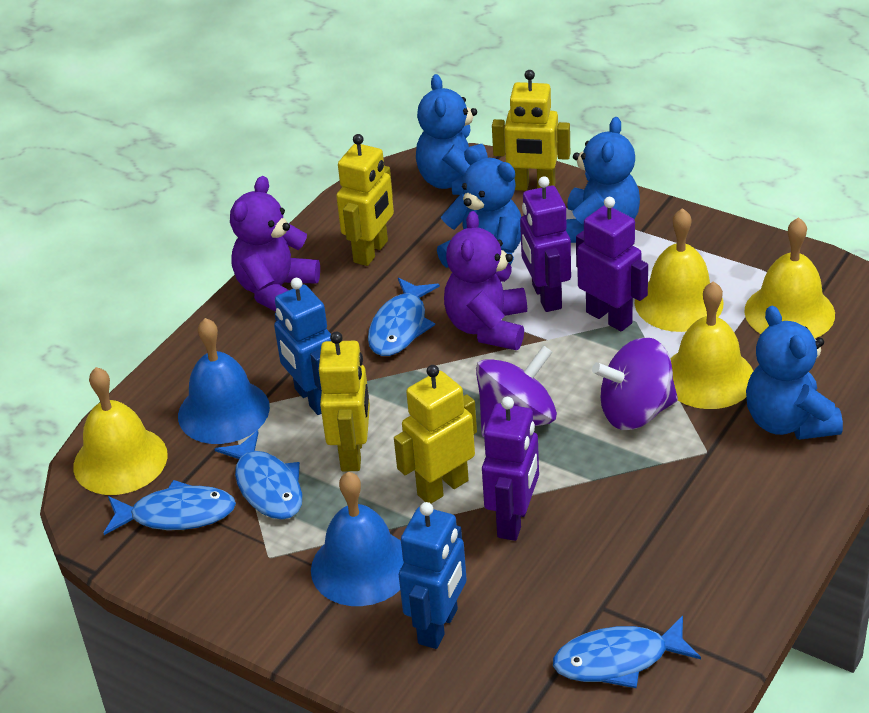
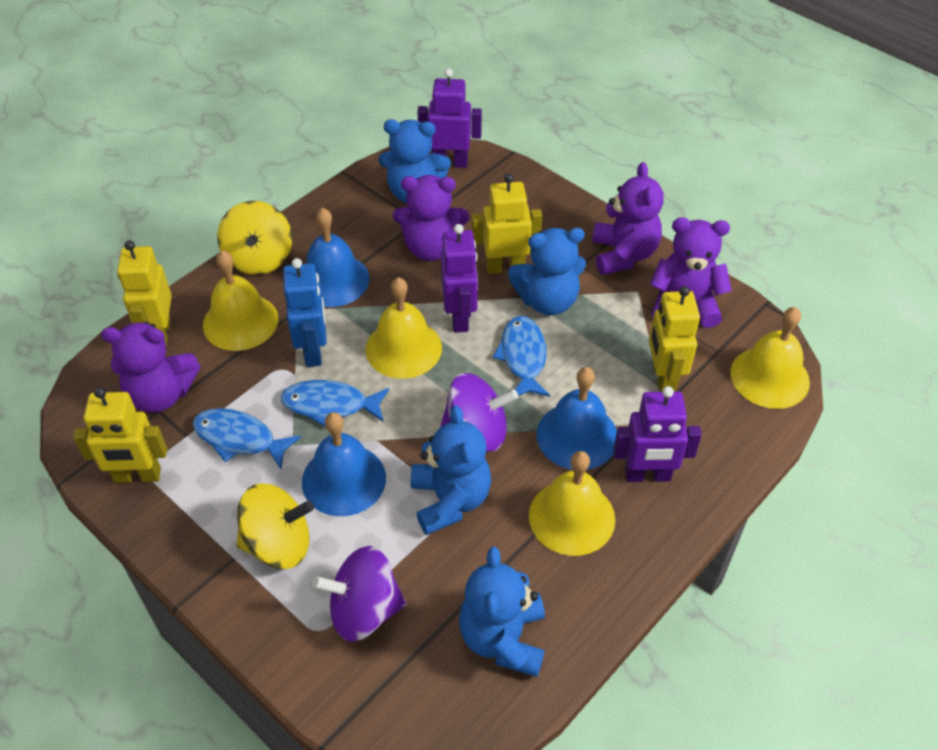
blue bell: 2 -> 3
blue fish: 4 -> 3
blue robot: 2 -> 1
purple teddy bear: 2 -> 4
yellow spinning top: 0 -> 2

